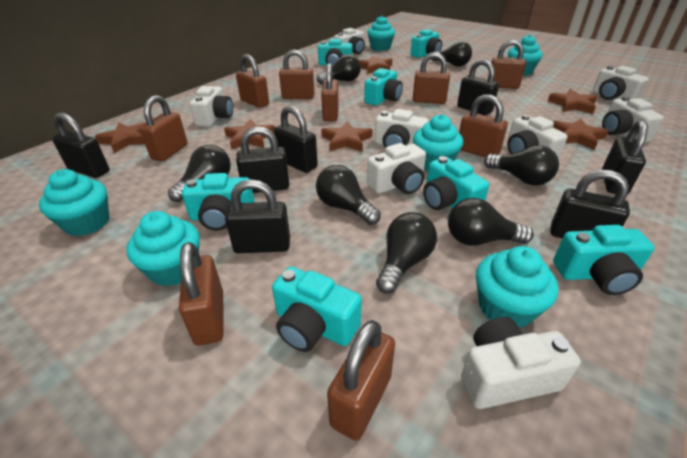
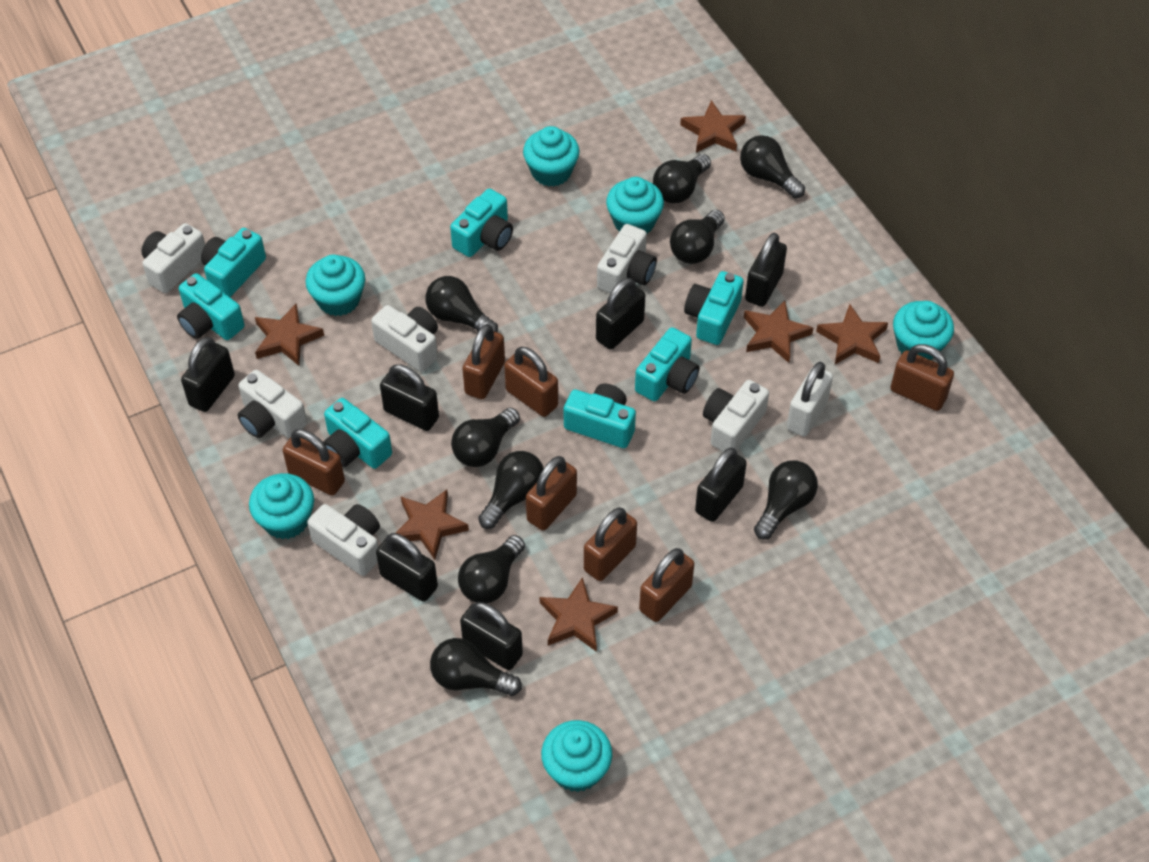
black light bulb: 7 -> 9
brown padlock: 9 -> 7
white camera: 8 -> 6
white padlock: 0 -> 1

